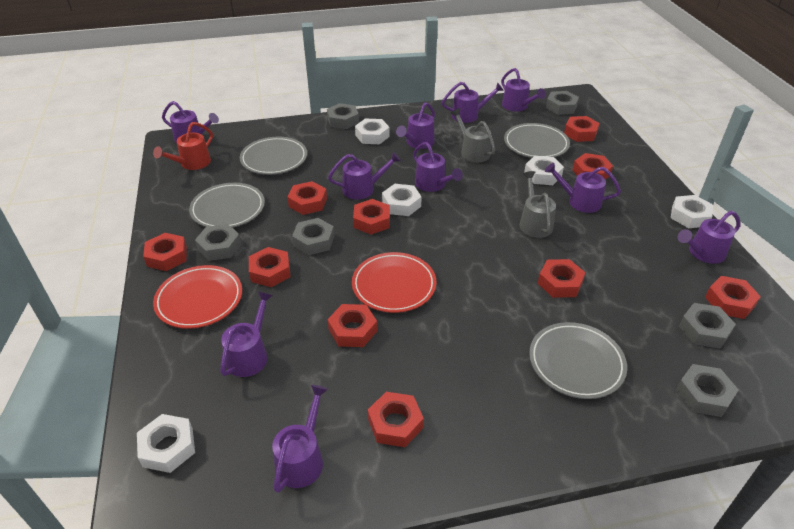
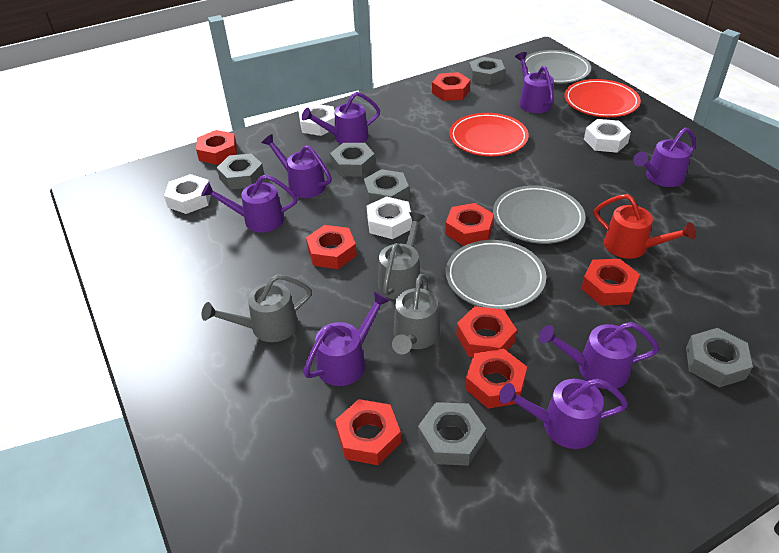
grey plate: 4 -> 3
grey watering can: 2 -> 3
purple watering can: 10 -> 8
red nut: 10 -> 8
white nut: 5 -> 4

